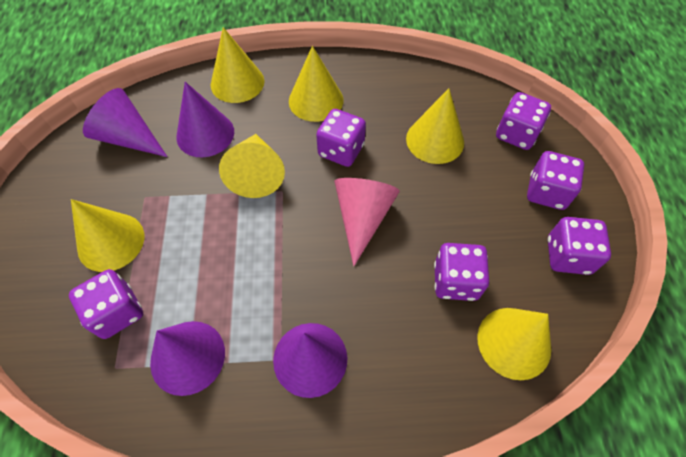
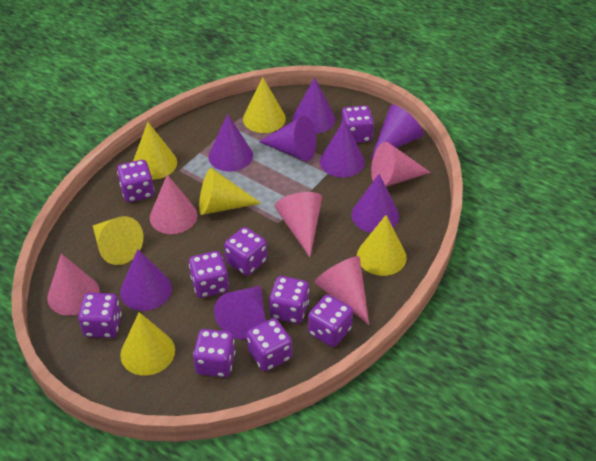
pink cone: 1 -> 5
purple cone: 4 -> 8
purple dice: 6 -> 9

